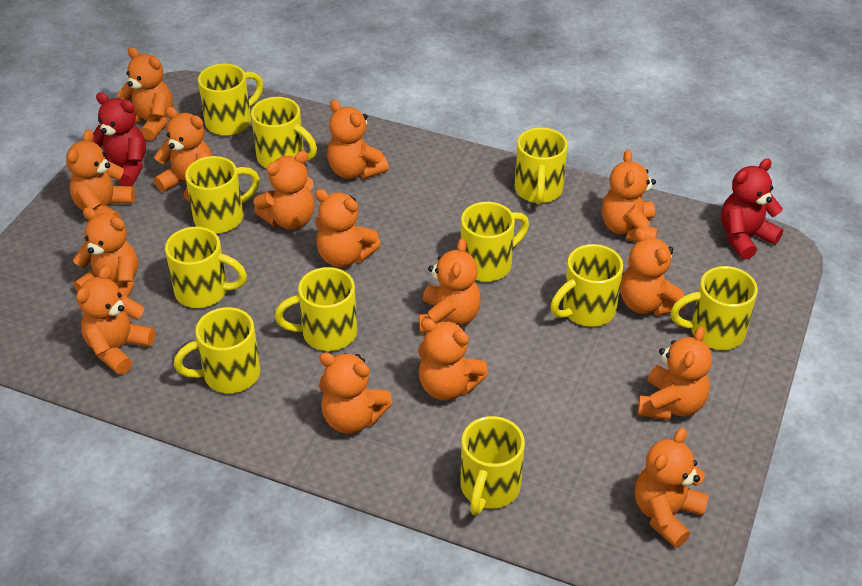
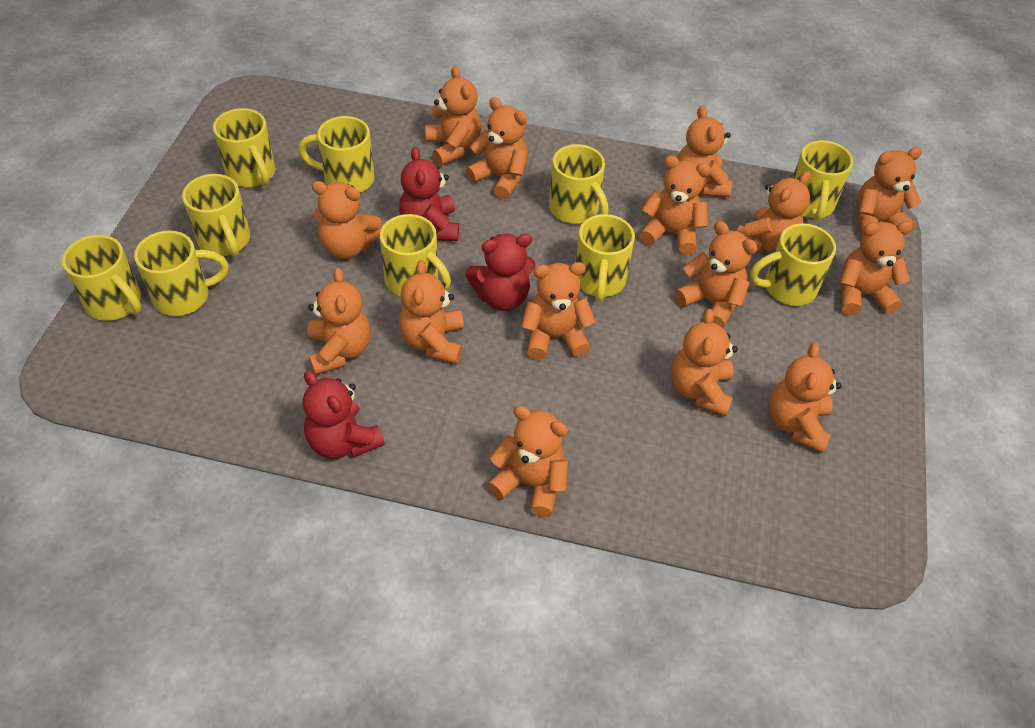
red teddy bear: 2 -> 3
yellow mug: 11 -> 10

